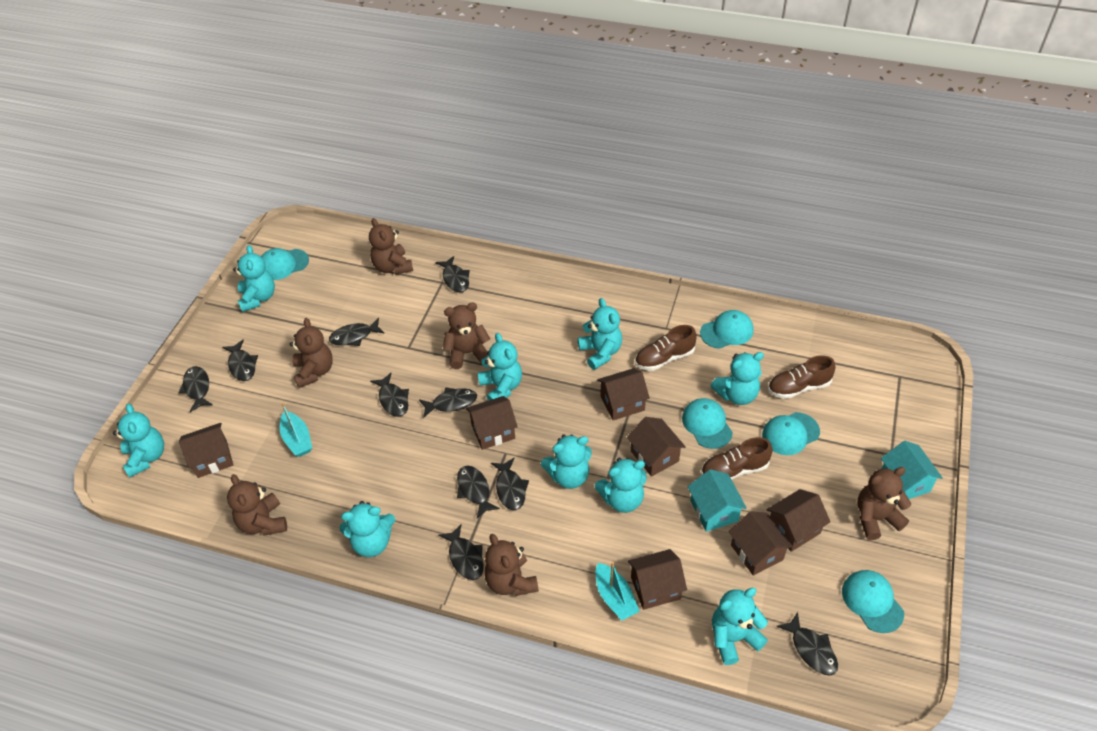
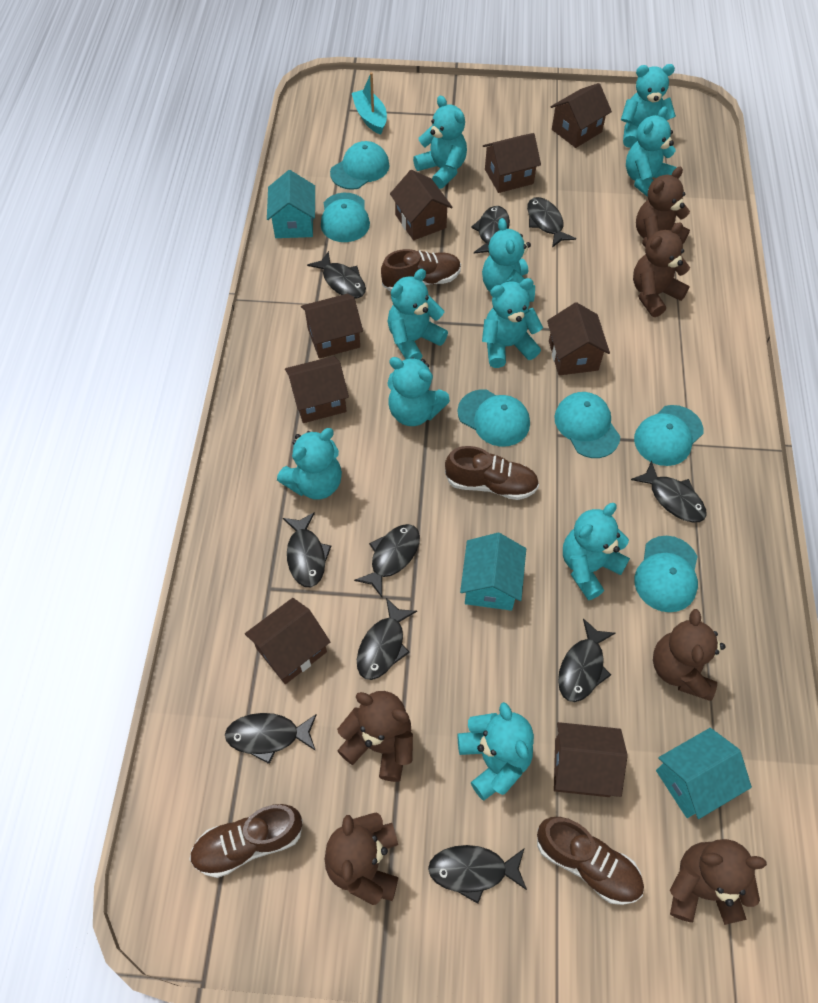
brown house: 7 -> 8
brown shoe: 3 -> 4
turquoise boat: 2 -> 1
turquoise cap: 5 -> 6
turquoise house: 2 -> 3
turquoise teddy bear: 9 -> 10

